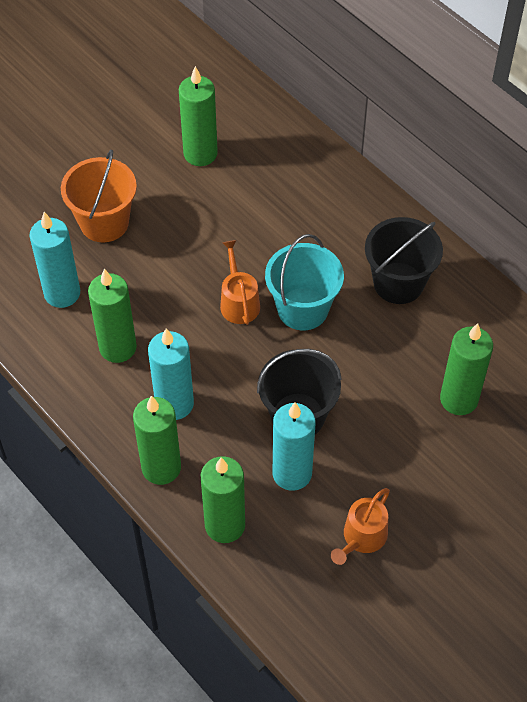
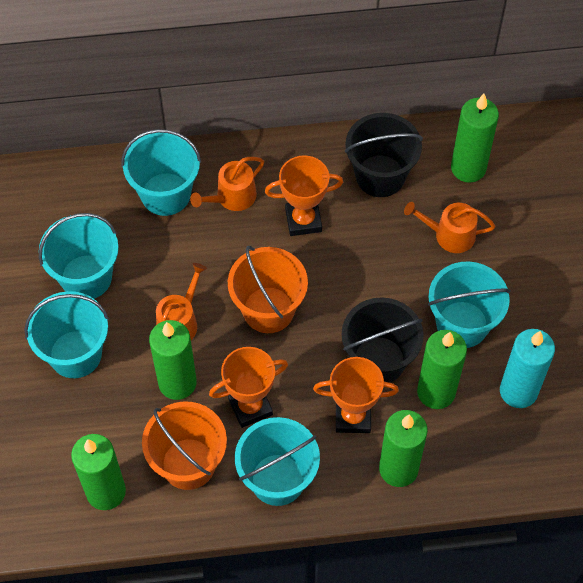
orange bucket: 1 -> 2
orange trophy: 0 -> 3
orange watering can: 2 -> 3
turquoise bucket: 1 -> 5
turquoise candle: 3 -> 1

